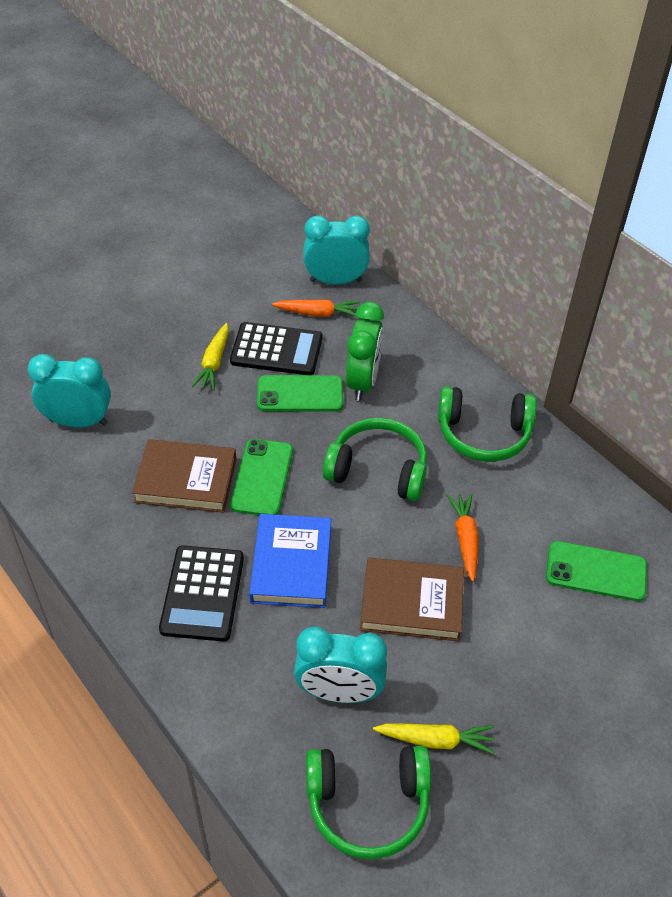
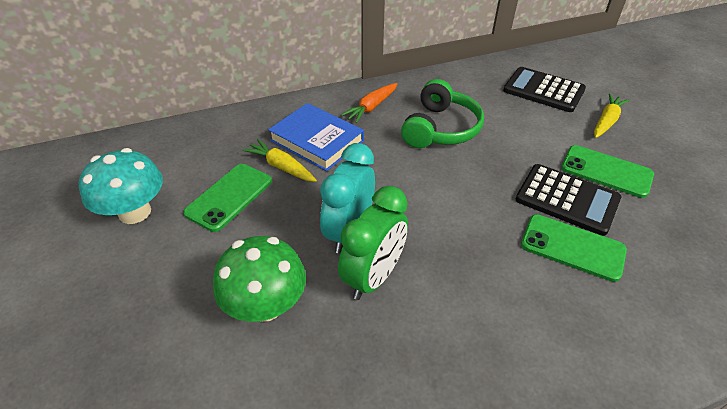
brown book: 2 -> 0
green headphones: 3 -> 1
green mushroom: 0 -> 1
orange carrot: 2 -> 1
turquoise clock: 3 -> 1
turquoise mushroom: 0 -> 1

